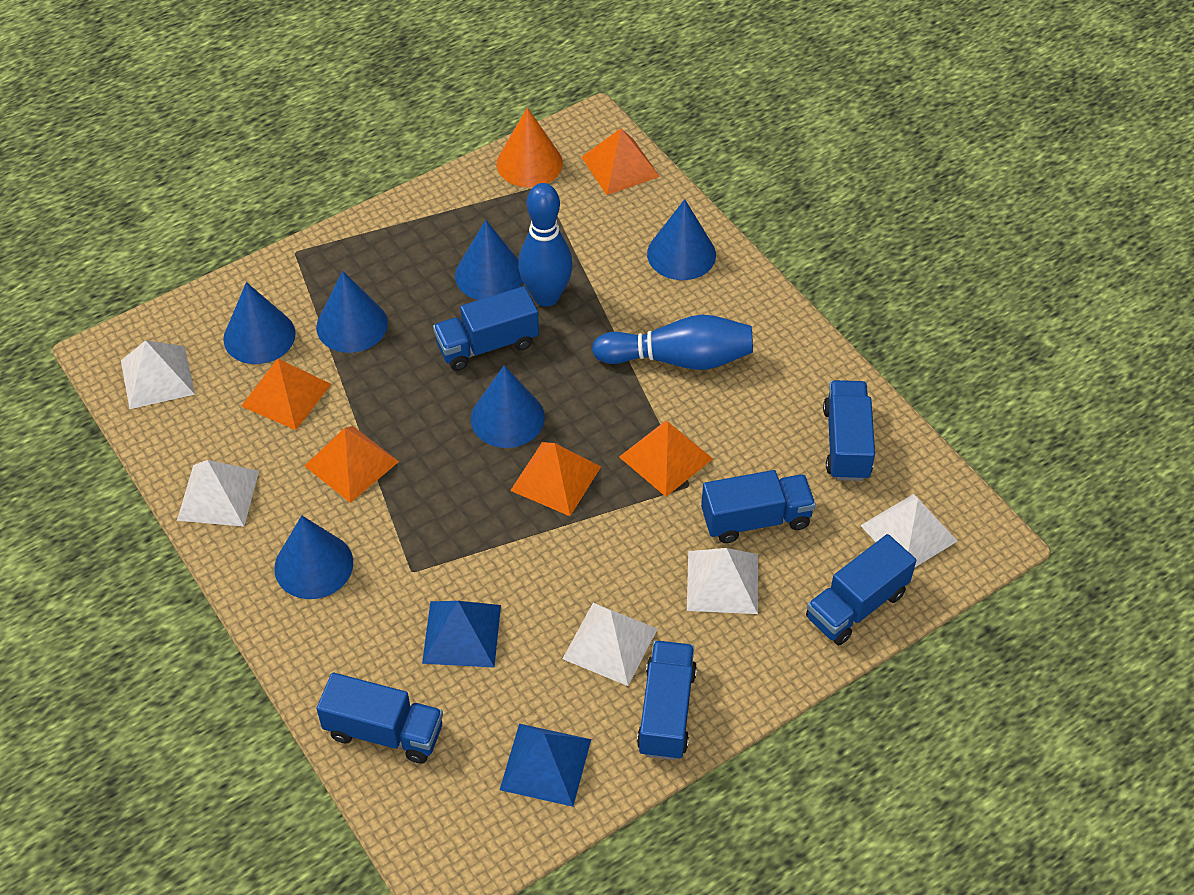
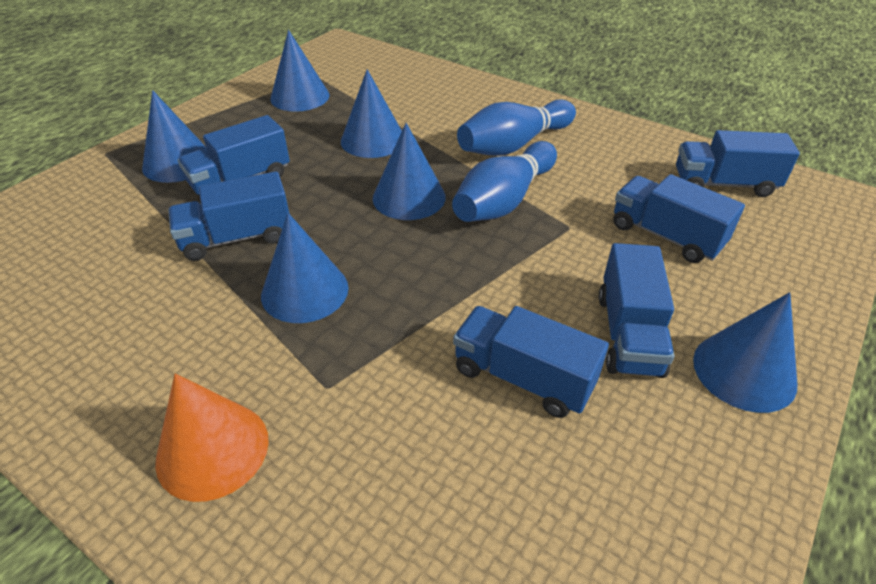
blue pyramid: 2 -> 0
orange pyramid: 5 -> 0
white pyramid: 5 -> 0

